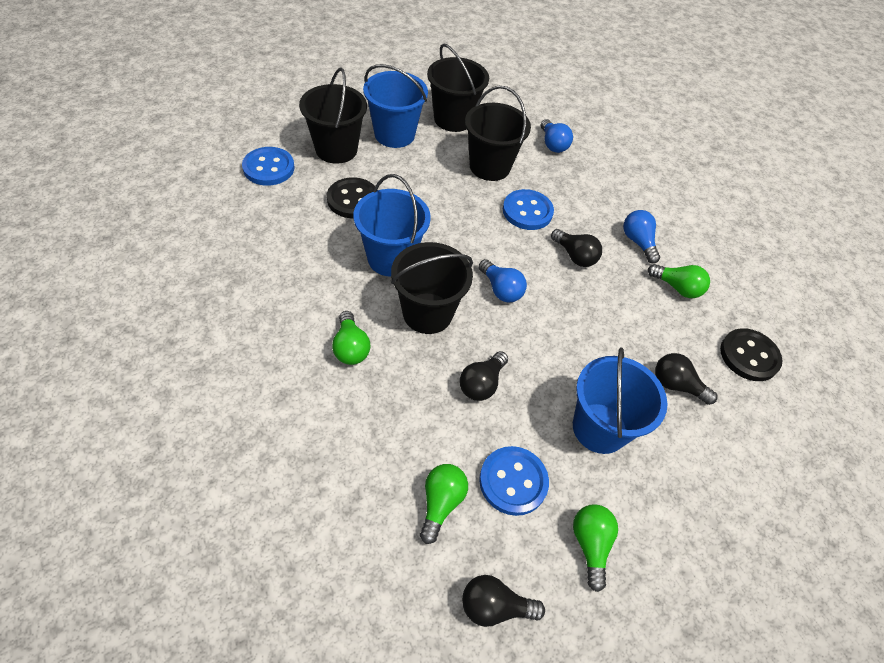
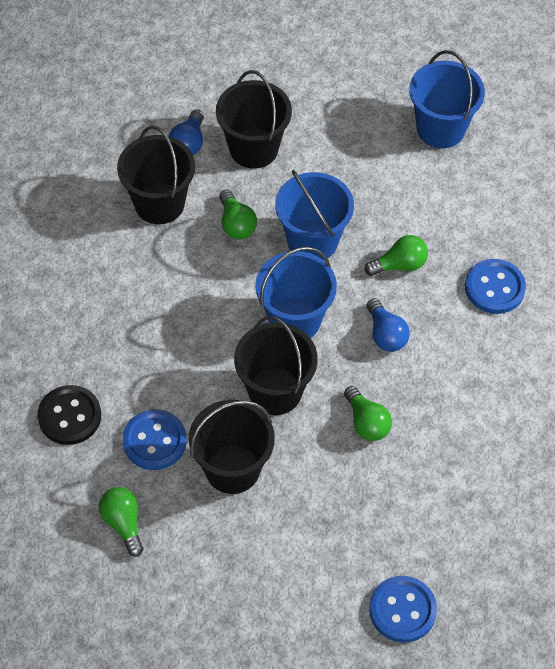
black button: 2 -> 1
black light bulb: 4 -> 0
blue light bulb: 3 -> 2

